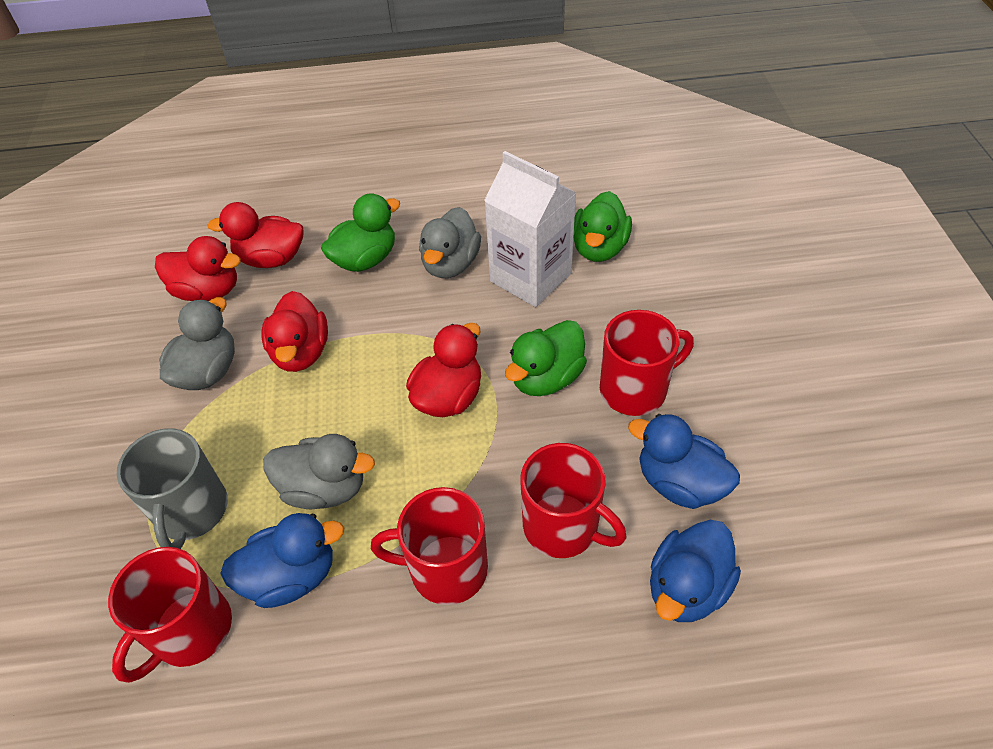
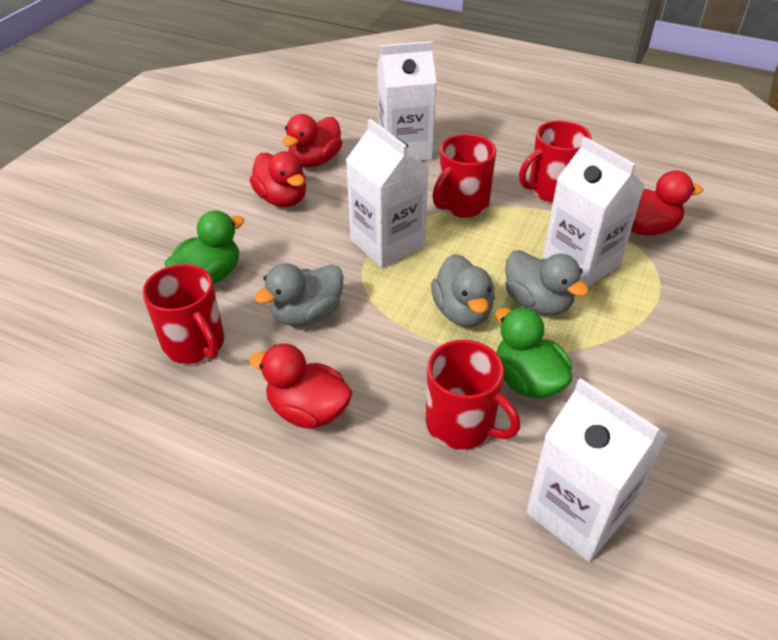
blue duck: 3 -> 0
green duck: 3 -> 2
grey mug: 1 -> 0
white carton: 1 -> 4

